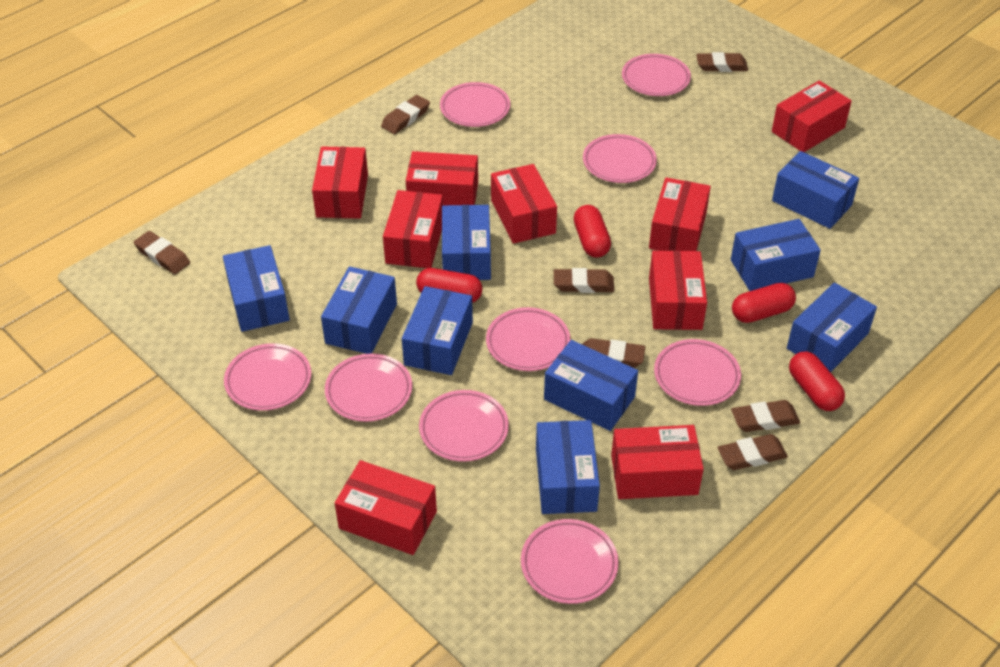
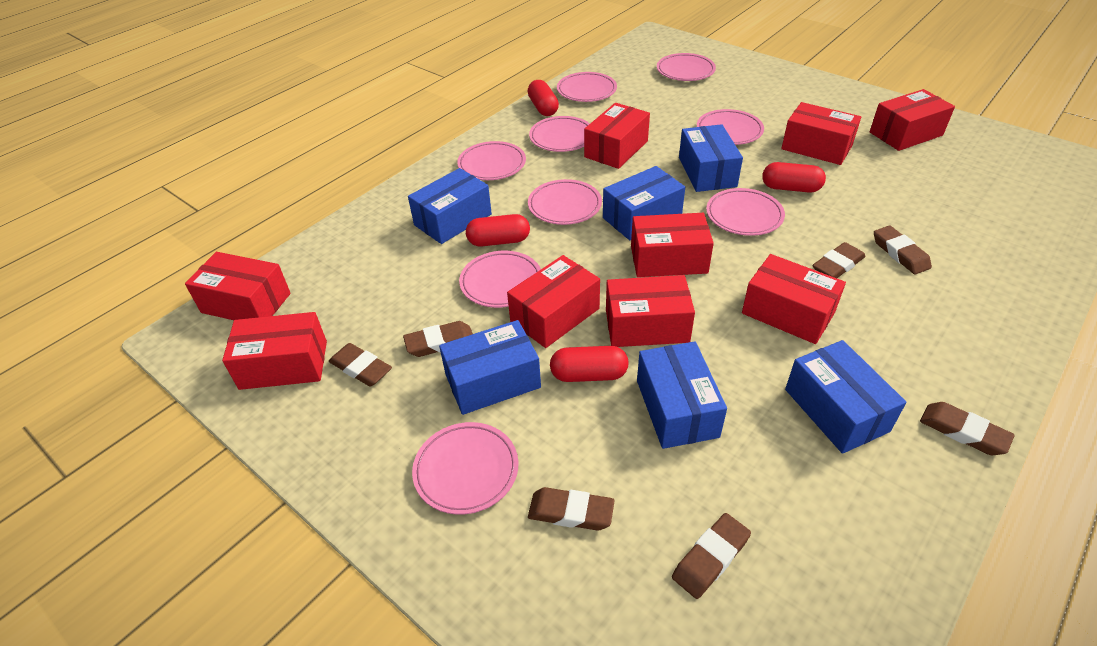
blue box: 9 -> 6

